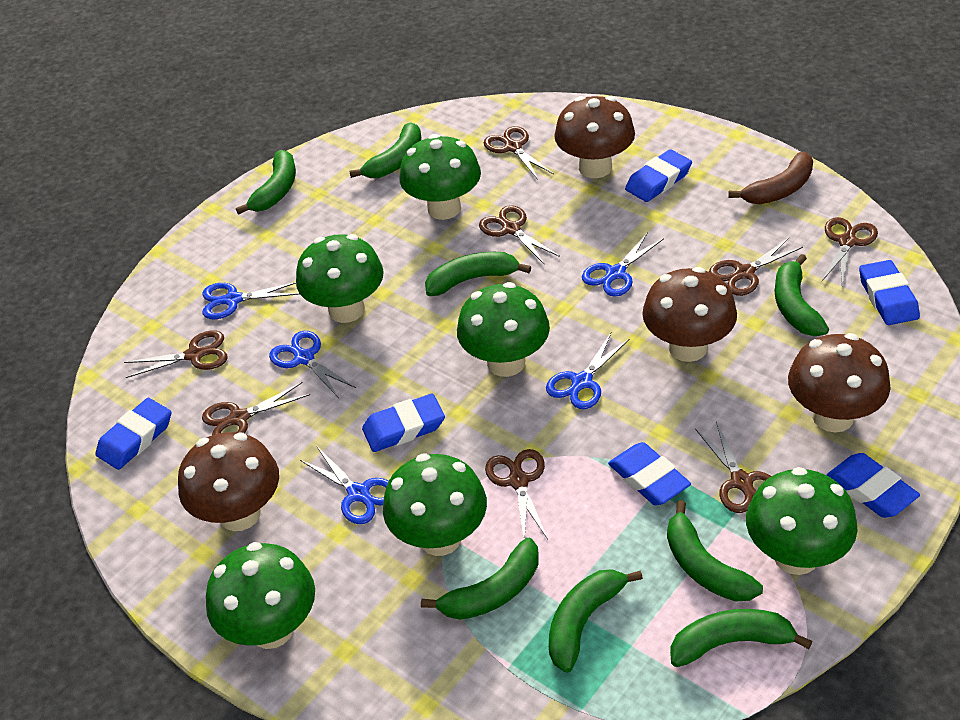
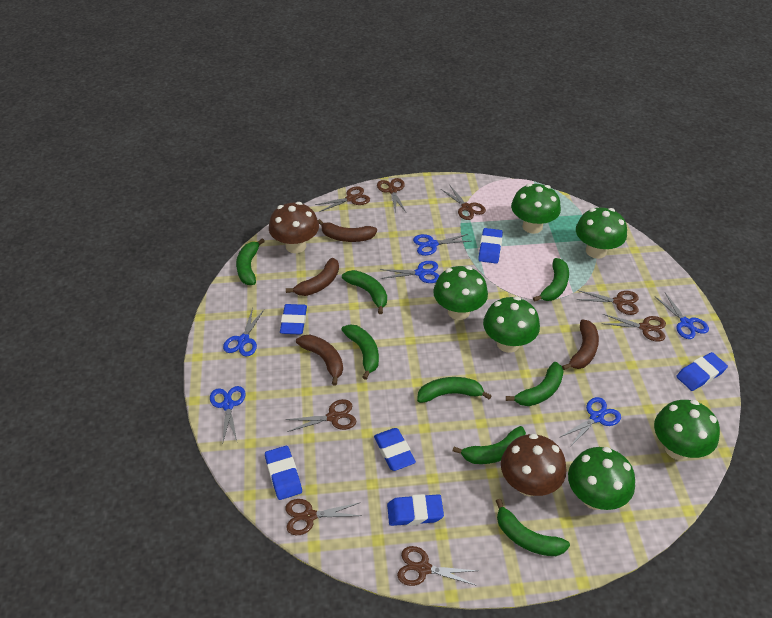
blue scissors: 5 -> 6
brown banana: 1 -> 4
brown mushroom: 4 -> 2

